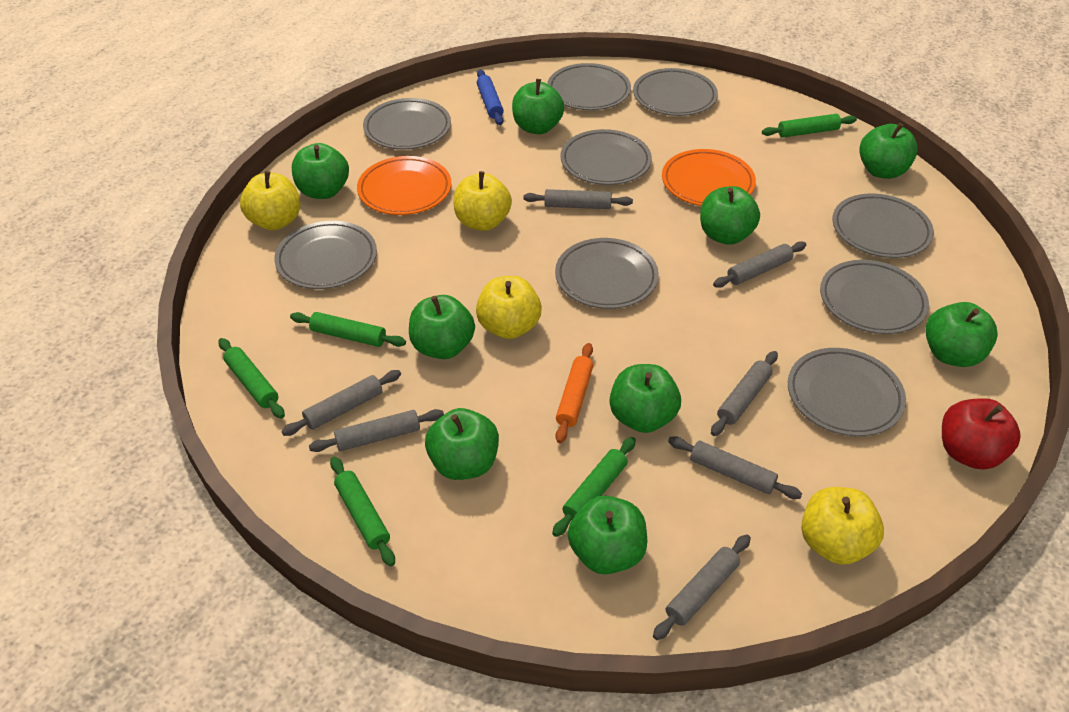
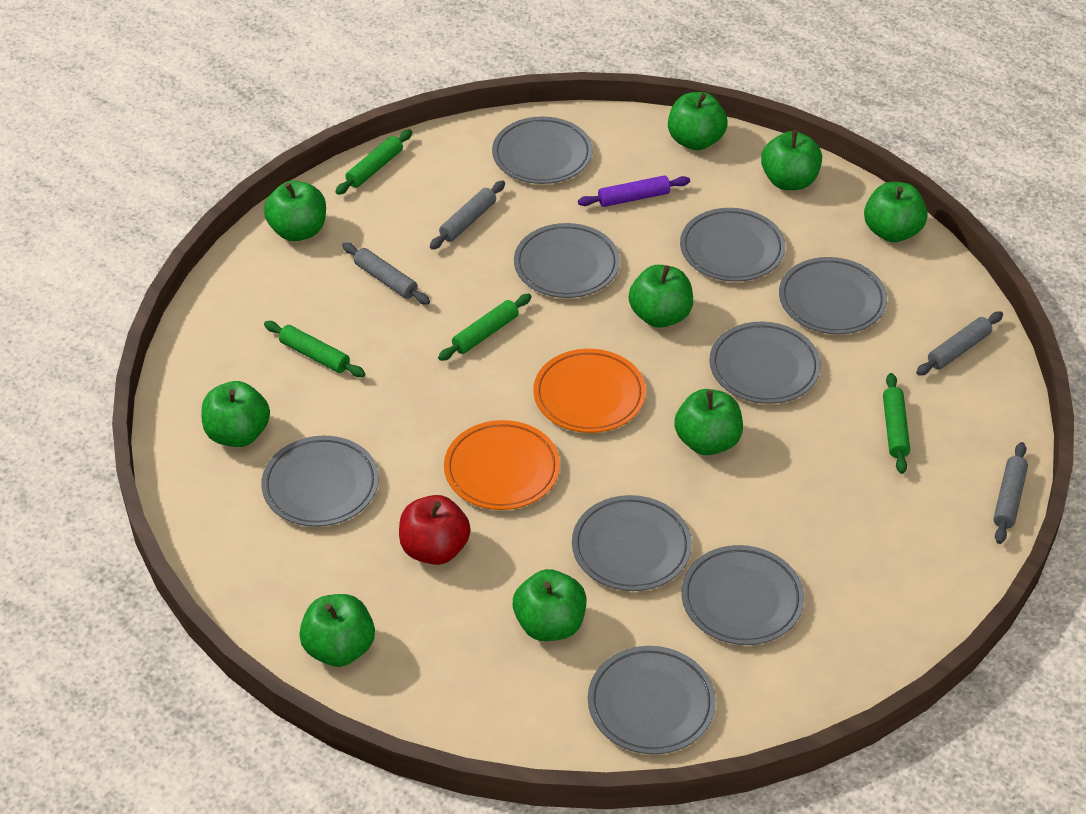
blue rolling pin: 1 -> 0
green rolling pin: 5 -> 4
grey rolling pin: 7 -> 4
orange rolling pin: 1 -> 0
purple rolling pin: 0 -> 1
yellow apple: 4 -> 0

